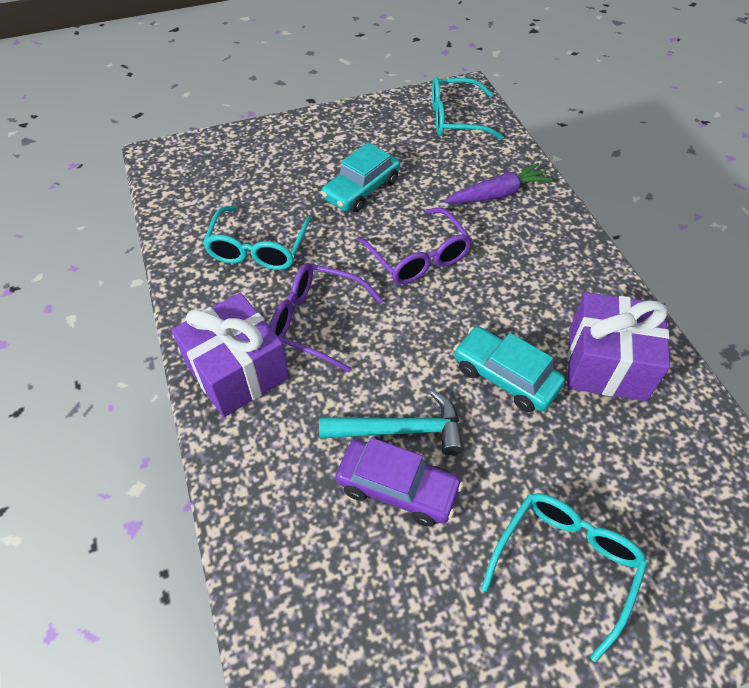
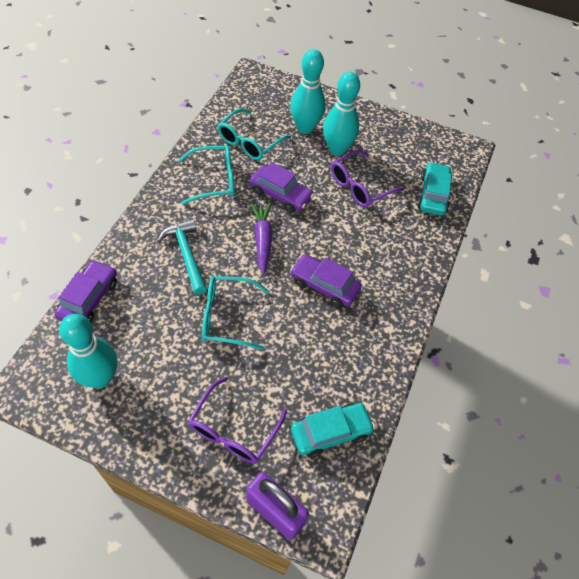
purple car: 1 -> 3
purple gift: 2 -> 0
purple padlock: 0 -> 1
turquoise bowling pin: 0 -> 3

